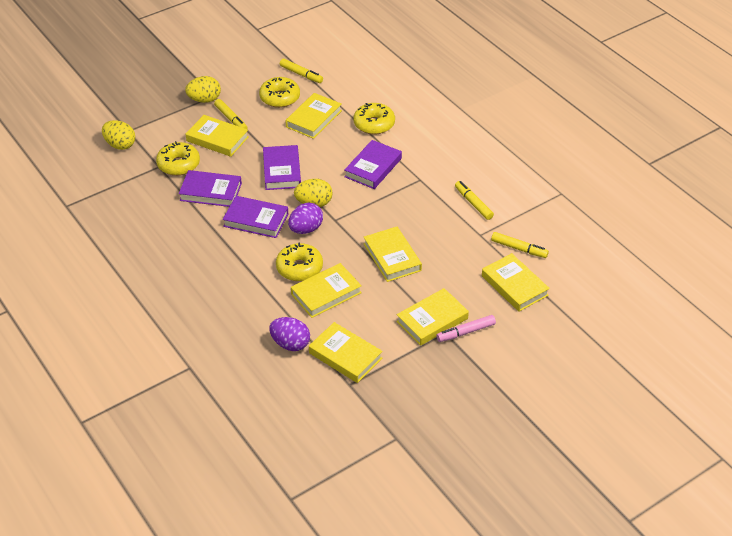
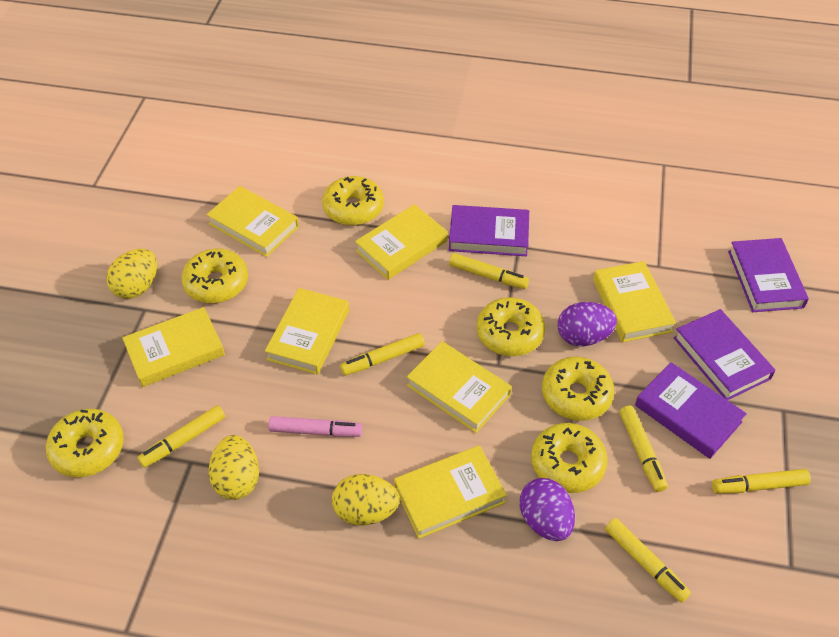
yellow donut: 4 -> 6
yellow marker: 4 -> 6

